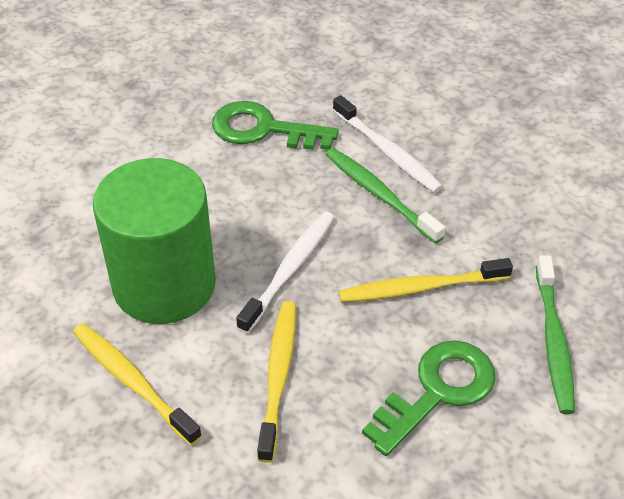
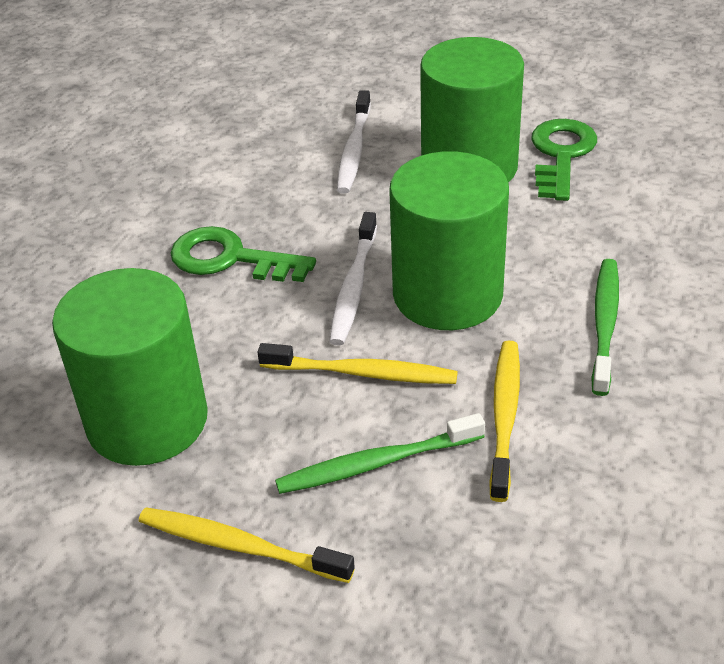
green cylinder: 1 -> 3

